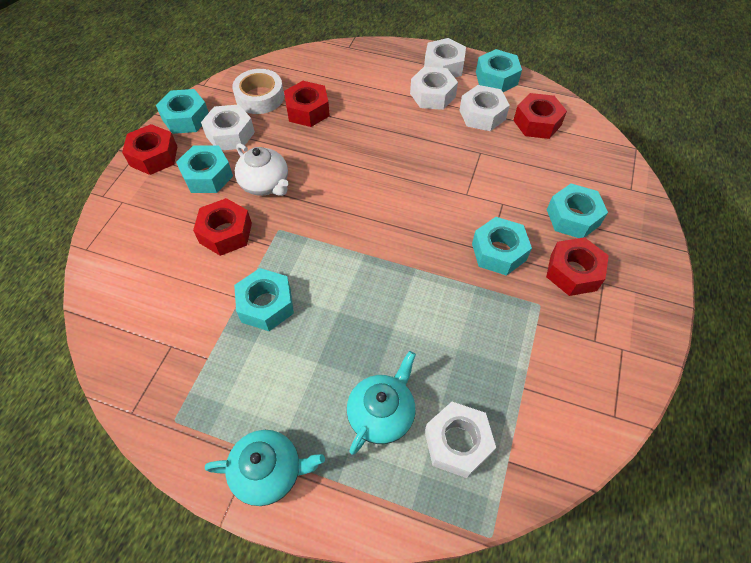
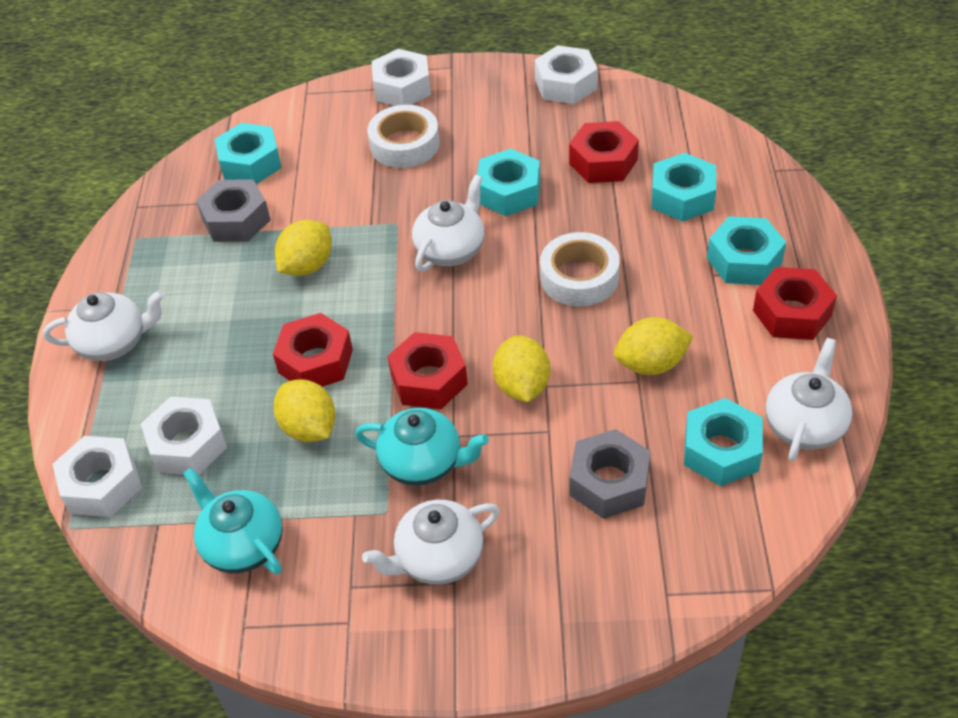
grey nut: 0 -> 2
red nut: 5 -> 4
turquoise nut: 6 -> 5
white nut: 5 -> 4
white tape: 1 -> 2
white teapot: 1 -> 4
yellow lemon: 0 -> 4

